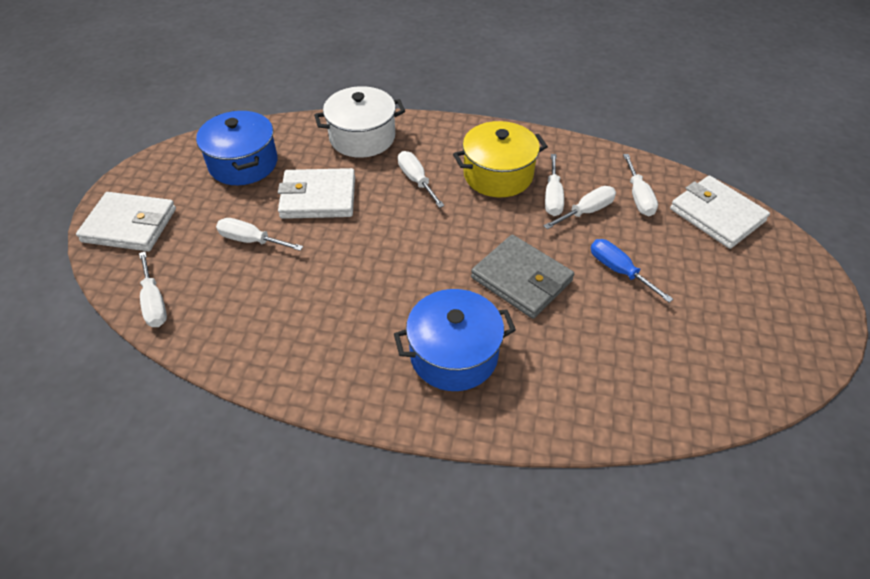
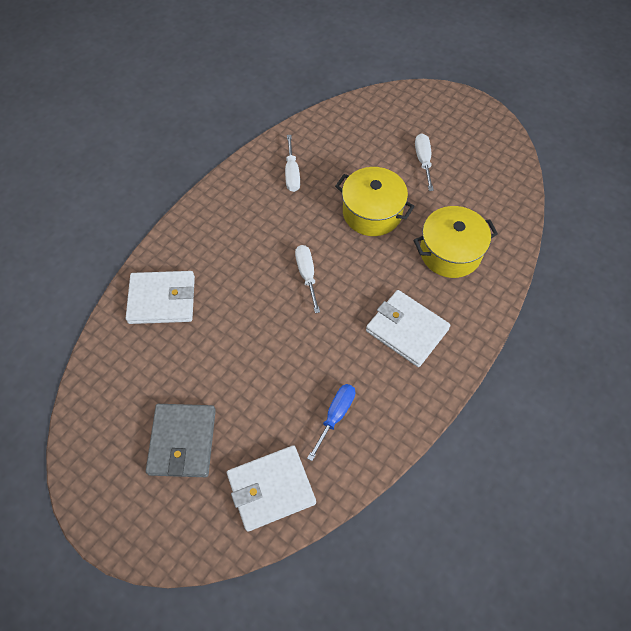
blue pot: 2 -> 0
white pot: 1 -> 0
white screwdriver: 6 -> 3
yellow pot: 1 -> 2

